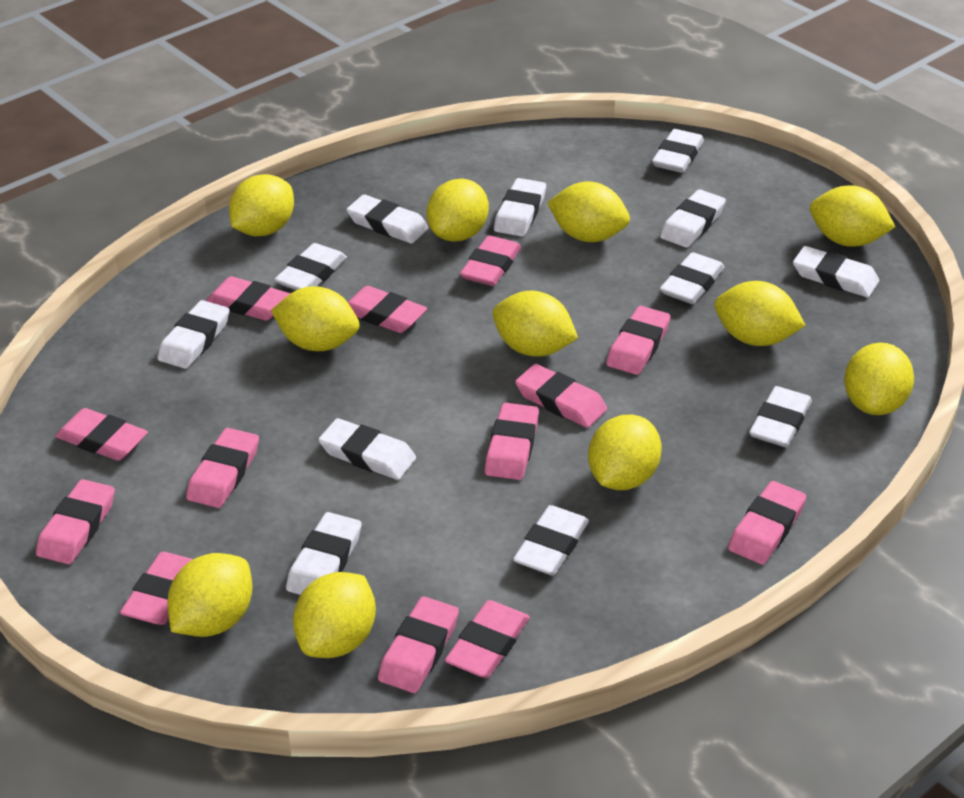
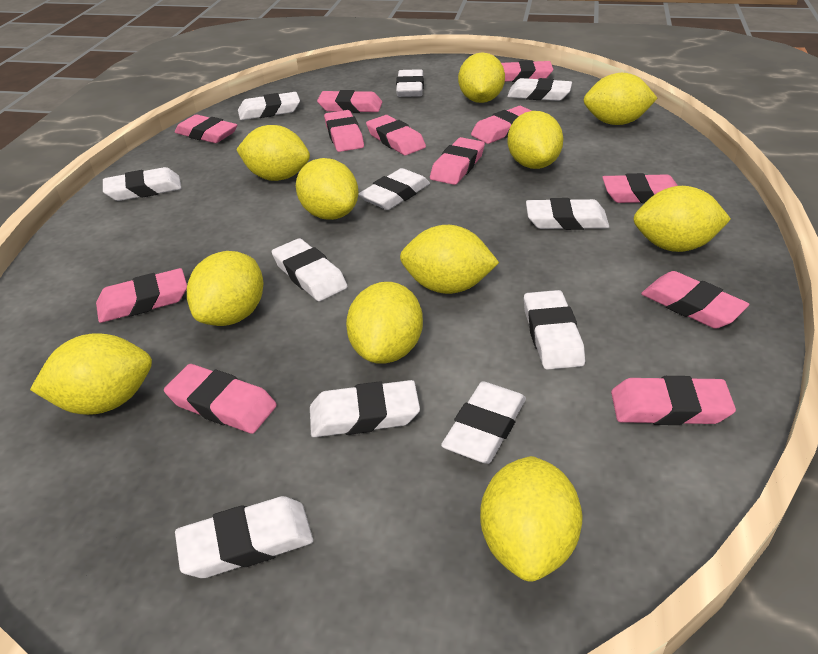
pink eraser: 13 -> 12
white eraser: 12 -> 11

